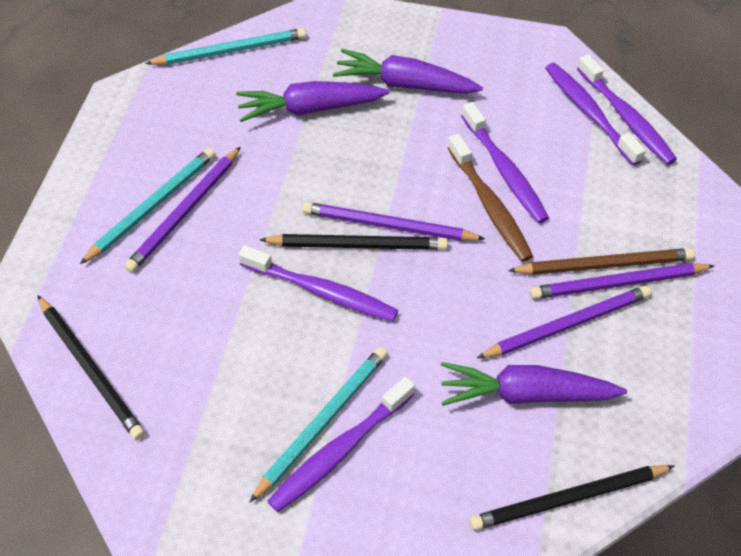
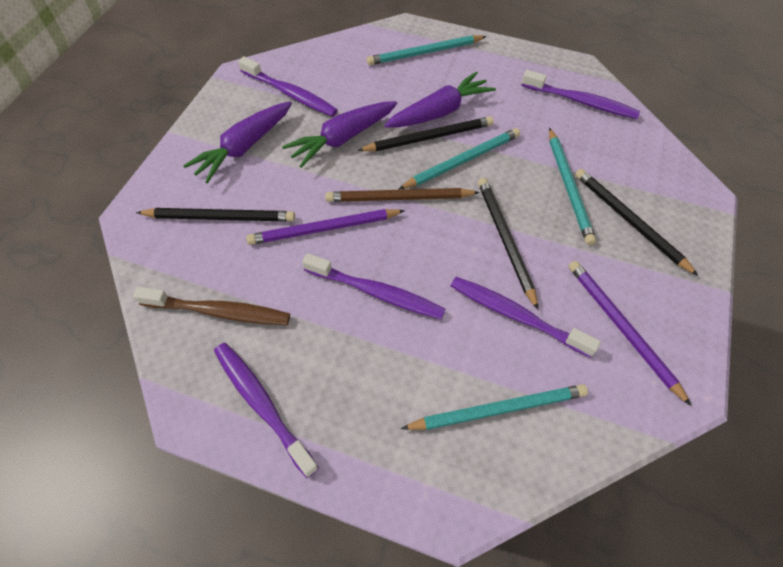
black pencil: 3 -> 4
purple pencil: 4 -> 2
turquoise pencil: 3 -> 4

